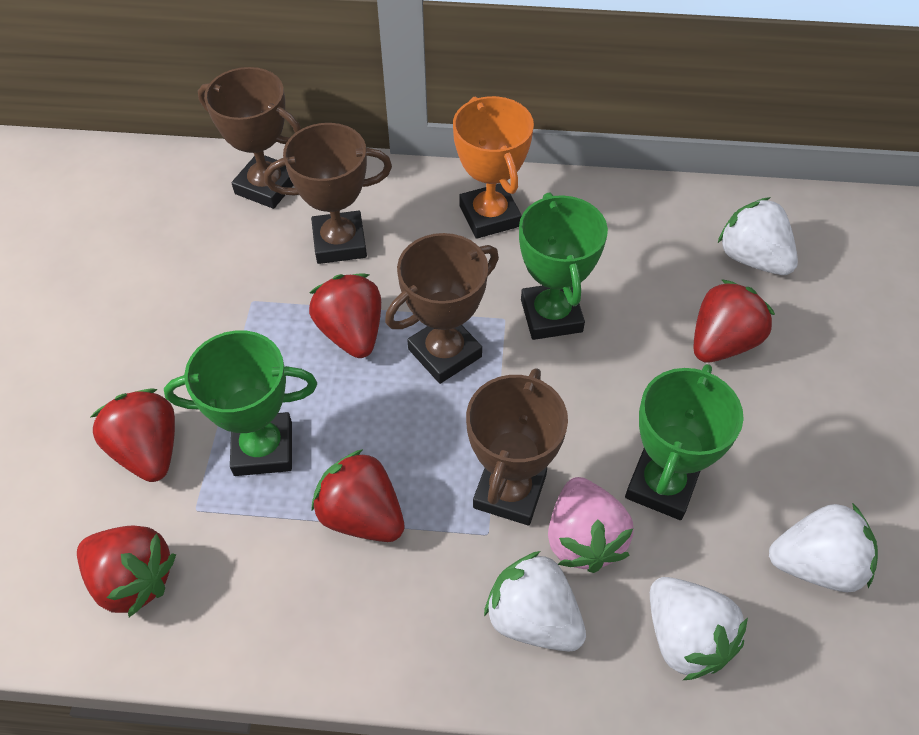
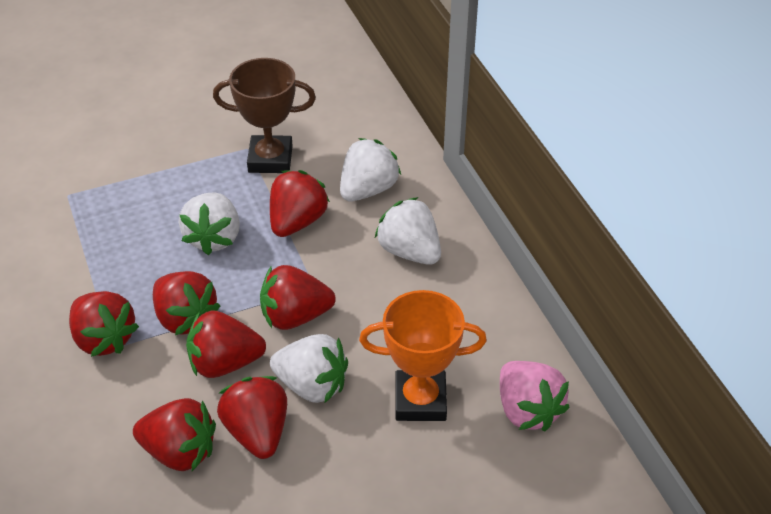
brown trophy: 4 -> 1
green trophy: 3 -> 0
red strawberry: 5 -> 7

